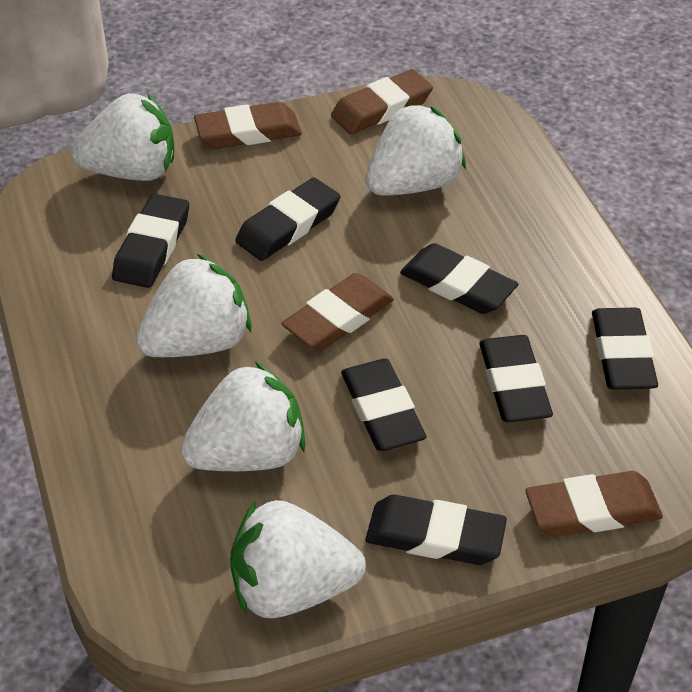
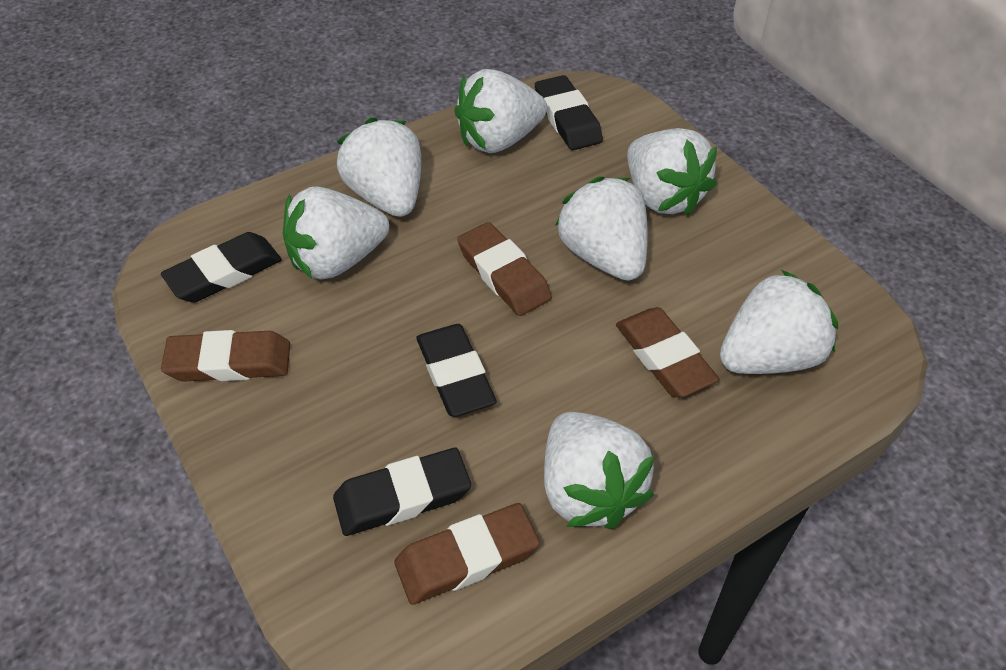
black eraser: 7 -> 4
white strawberry: 5 -> 7

